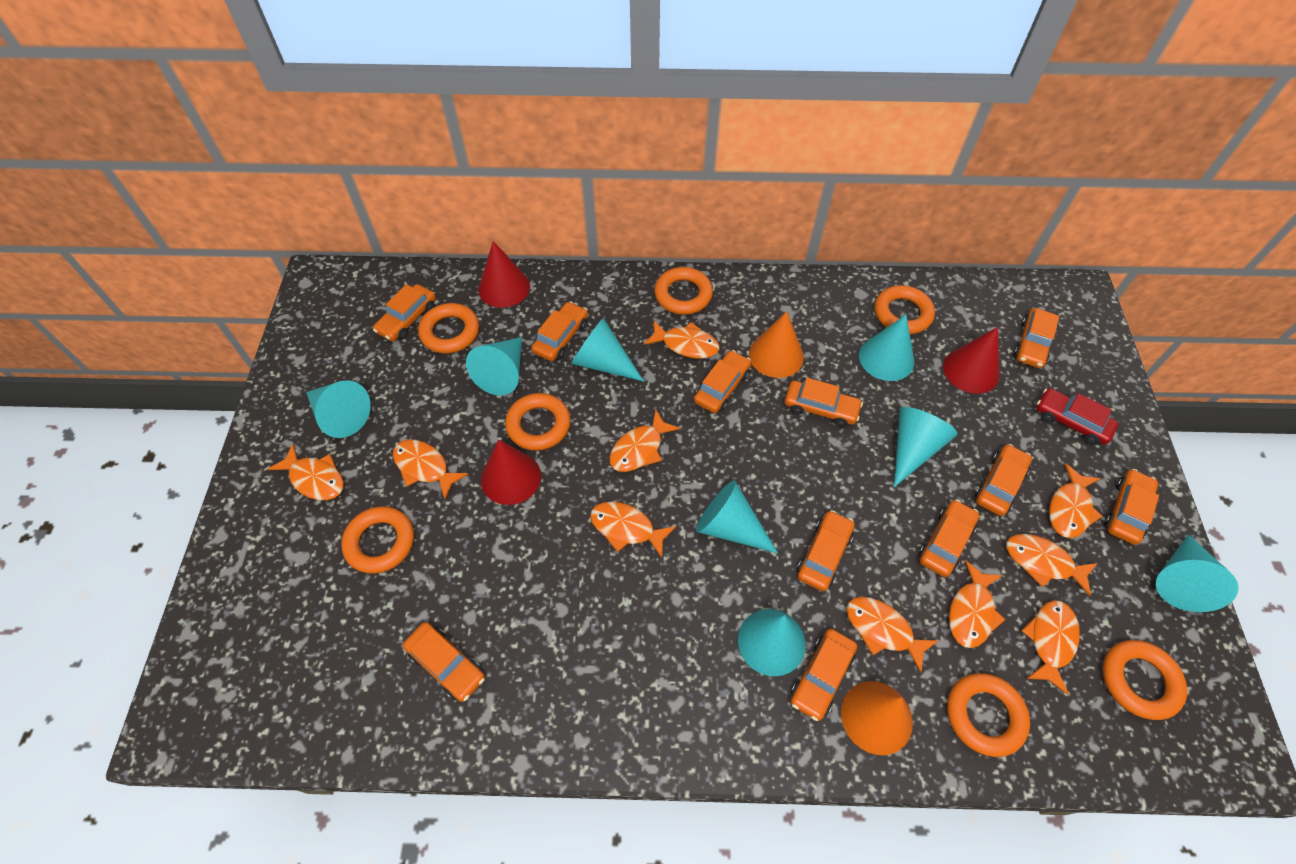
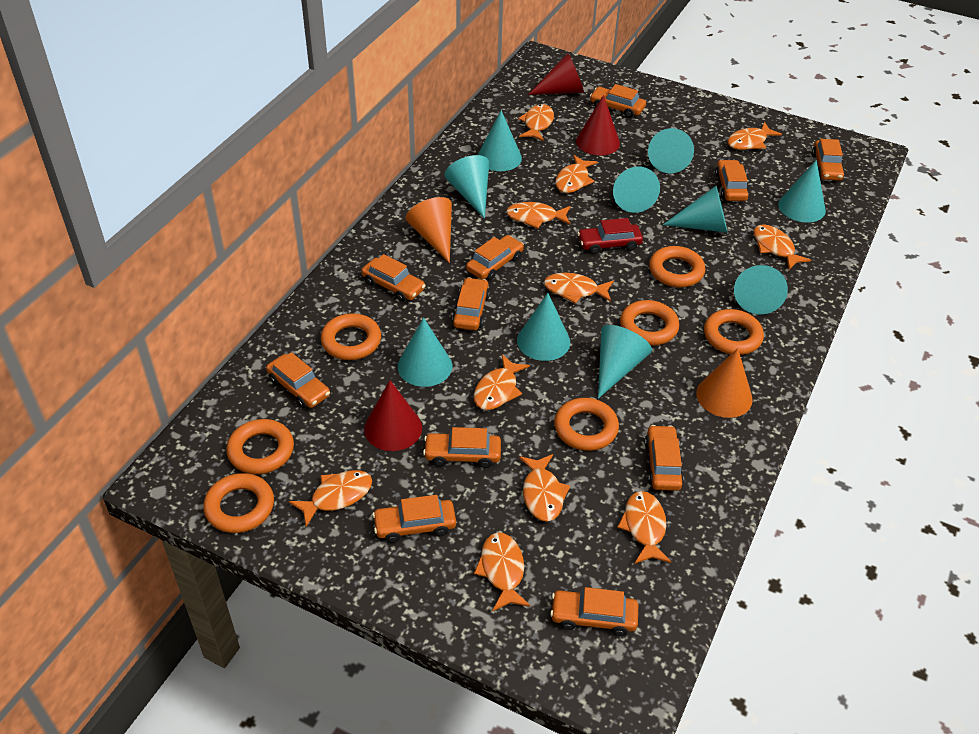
orange fish: 10 -> 11
turquoise cone: 8 -> 10

